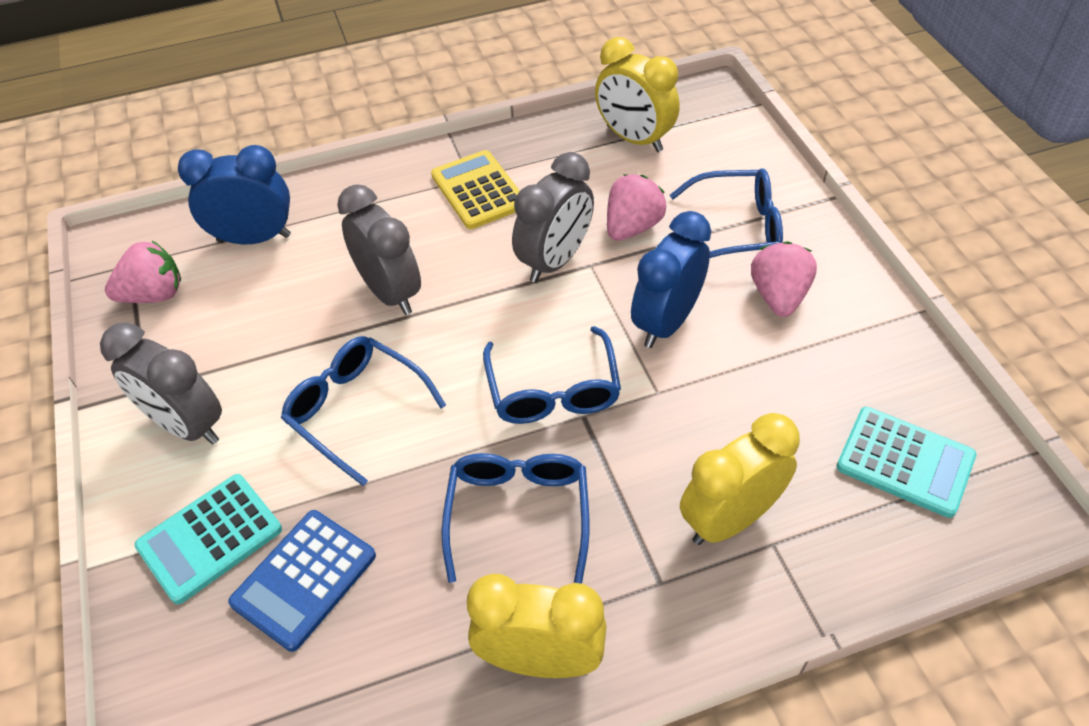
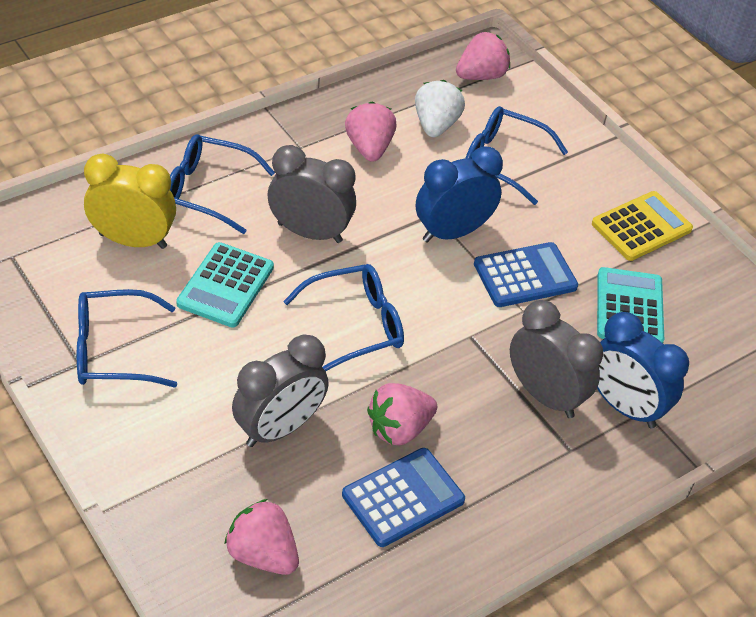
blue calculator: 1 -> 2
pink strawberry: 3 -> 4
white strawberry: 0 -> 1
yellow clock: 3 -> 1

